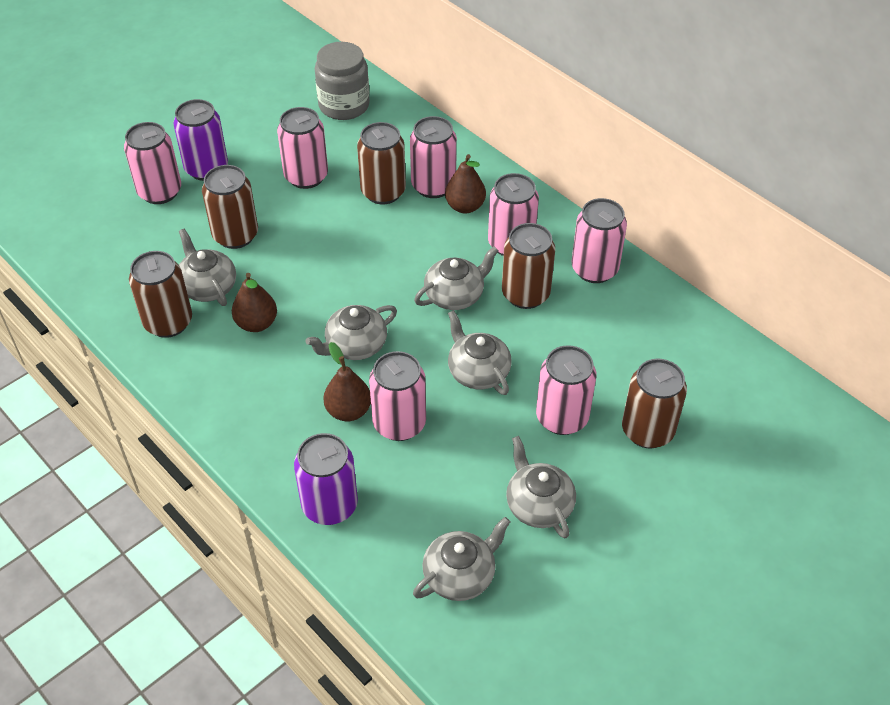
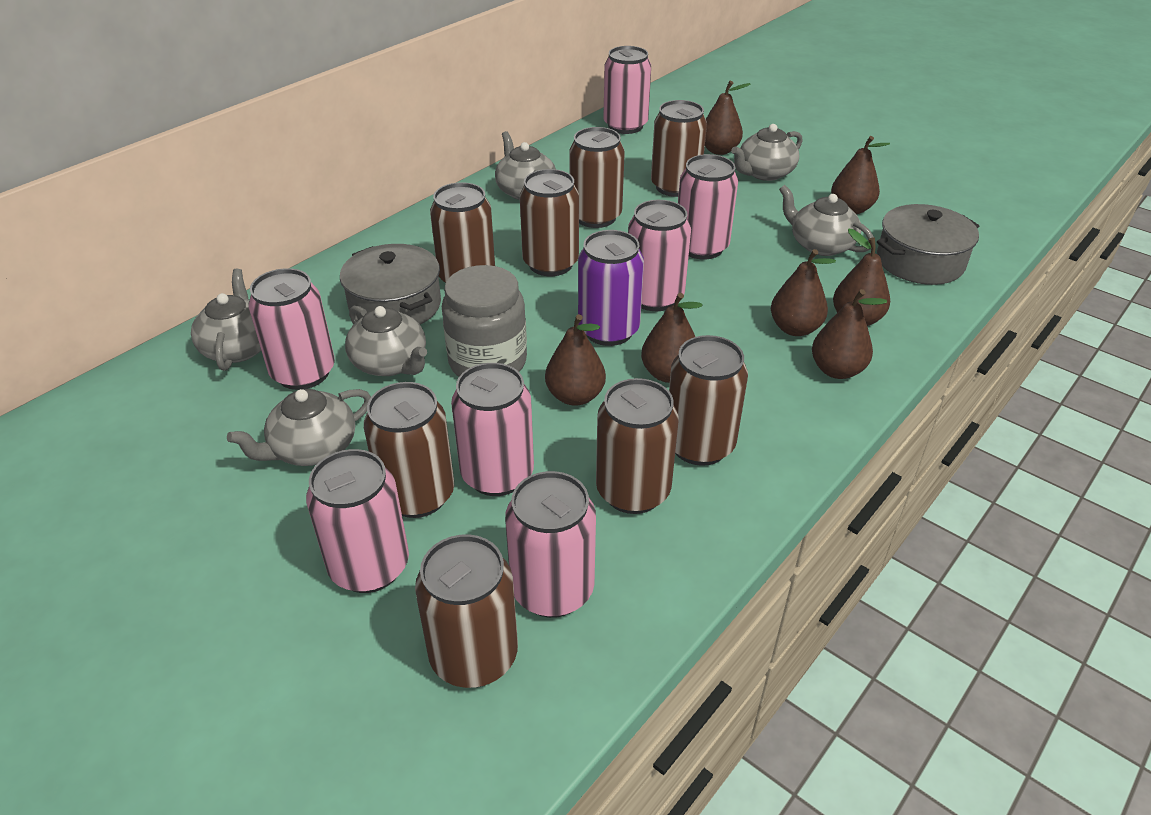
brown can: 5 -> 8
brown pear: 3 -> 7
grey pot: 0 -> 2
purple can: 2 -> 1

